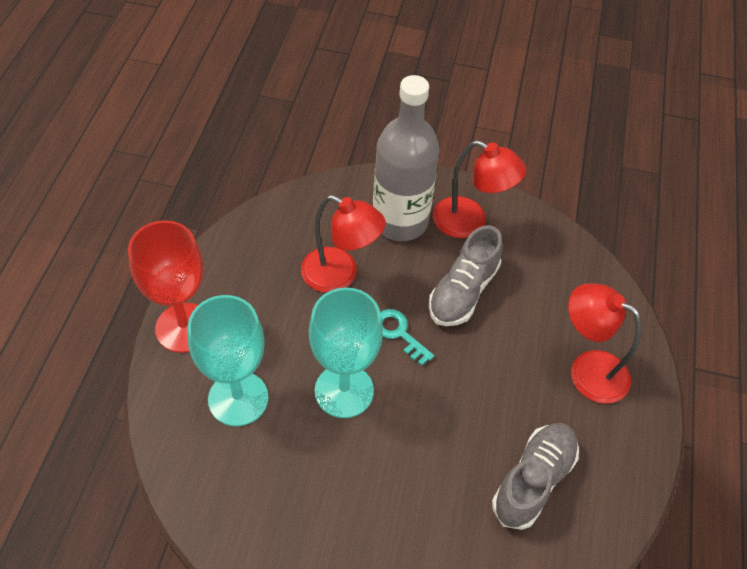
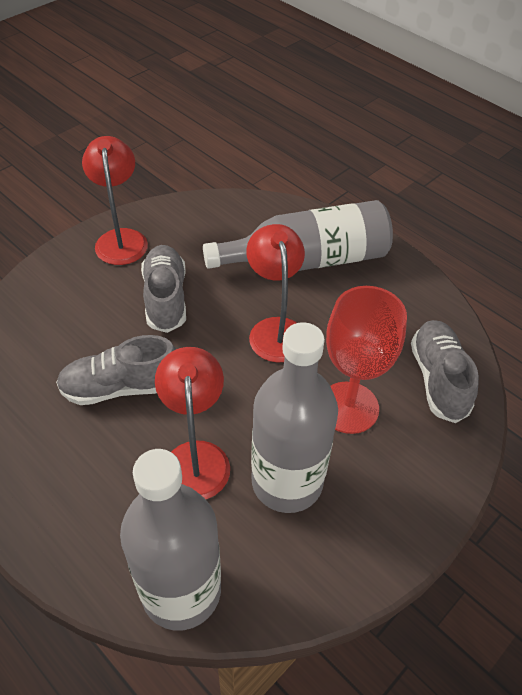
grey bottle: 1 -> 3
grey shoe: 2 -> 3
turquoise goblet: 2 -> 0
turquoise key: 1 -> 0

